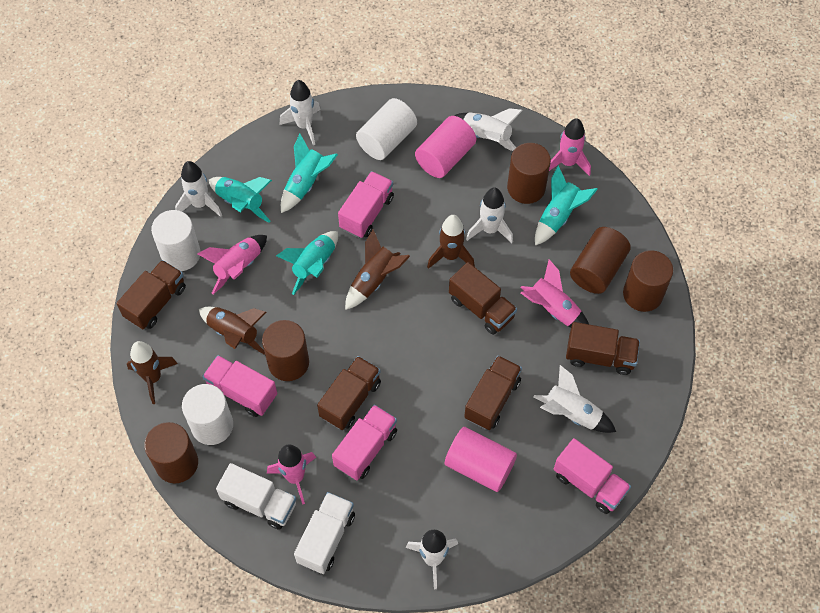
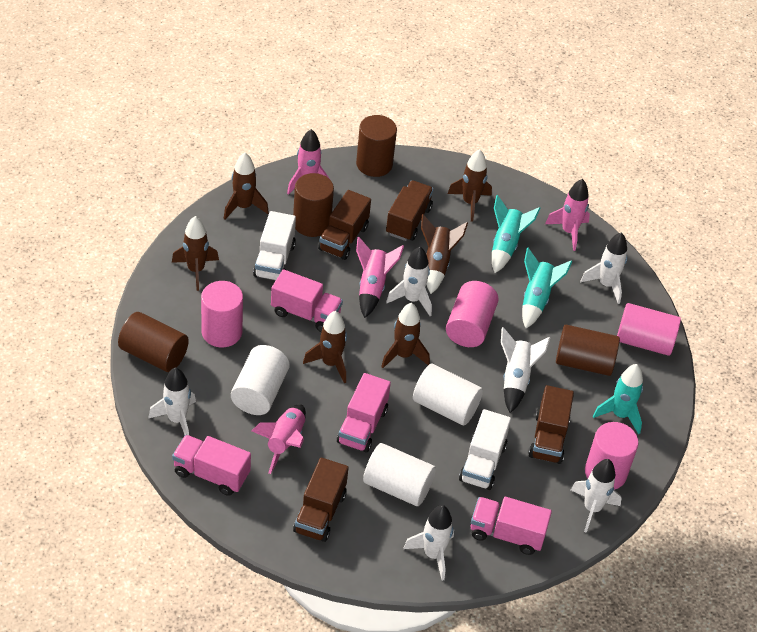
brown cylinder: 5 -> 4
brown rocket: 4 -> 6
brown truck: 5 -> 4
pink cylinder: 2 -> 4
turquoise rocket: 4 -> 3

